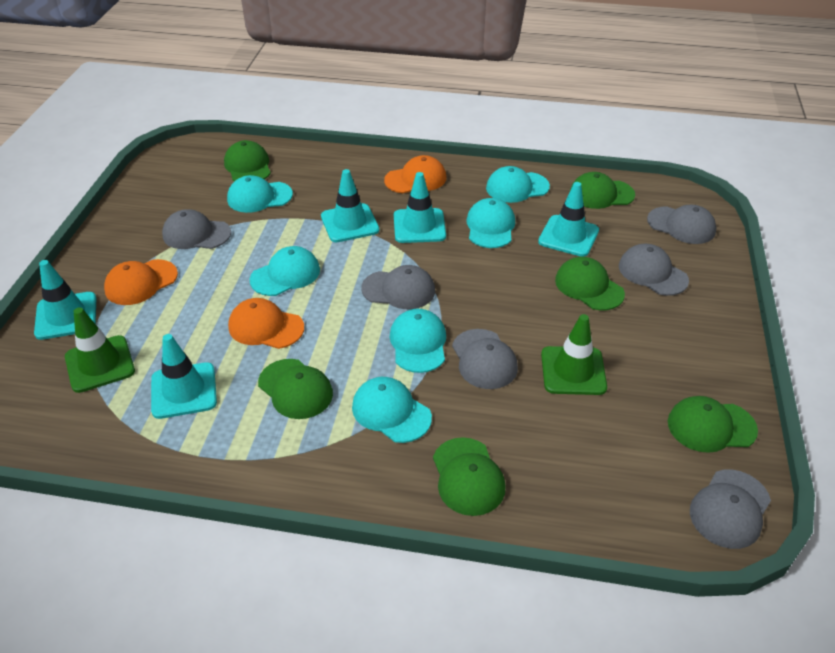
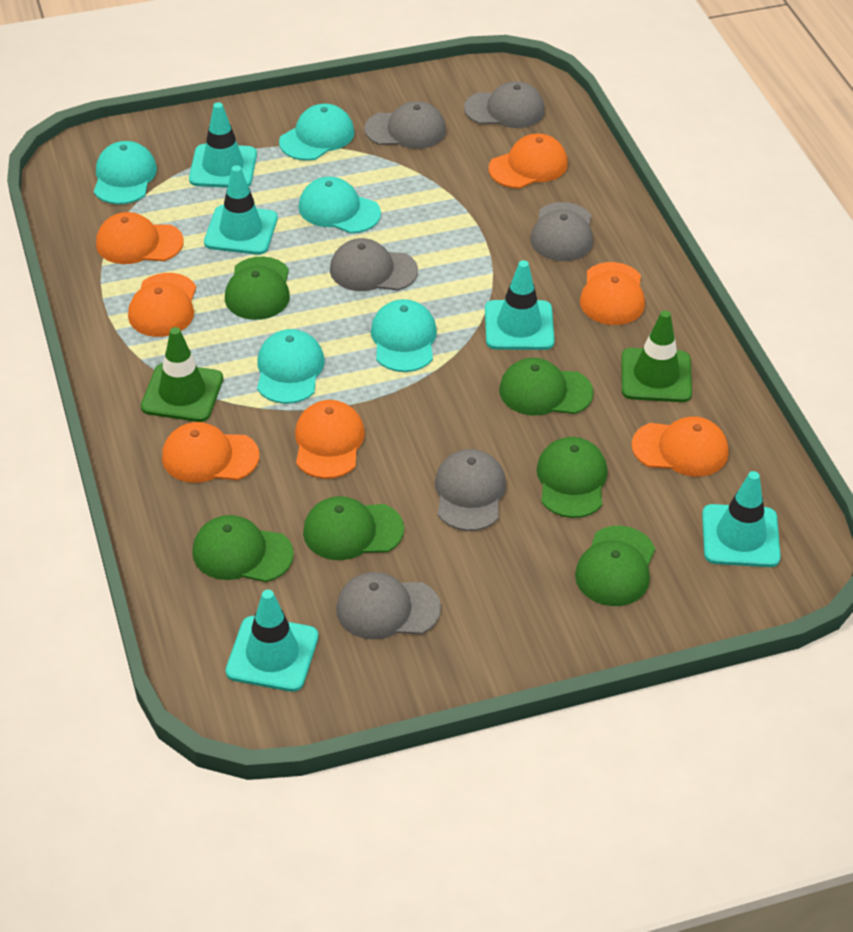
orange cap: 3 -> 7
turquoise cap: 6 -> 5

